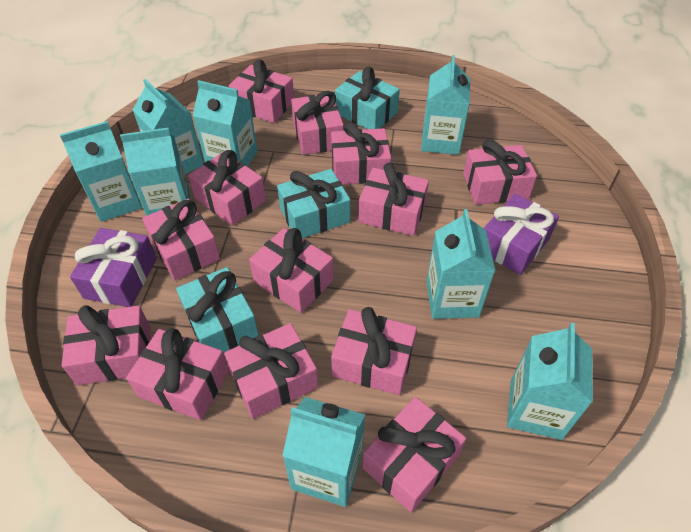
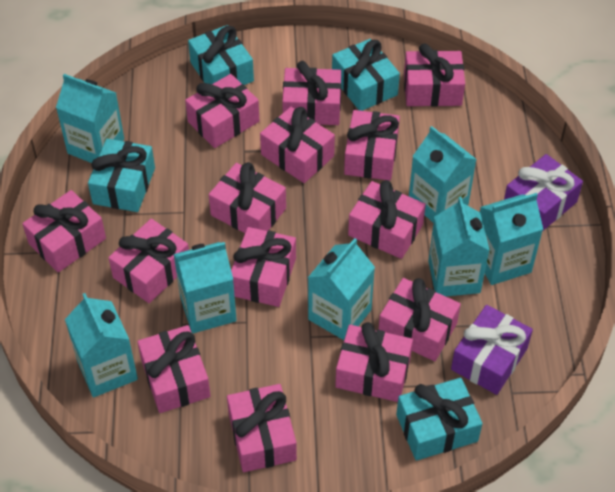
pink gift: 13 -> 14
turquoise carton: 8 -> 7
turquoise gift: 3 -> 4

